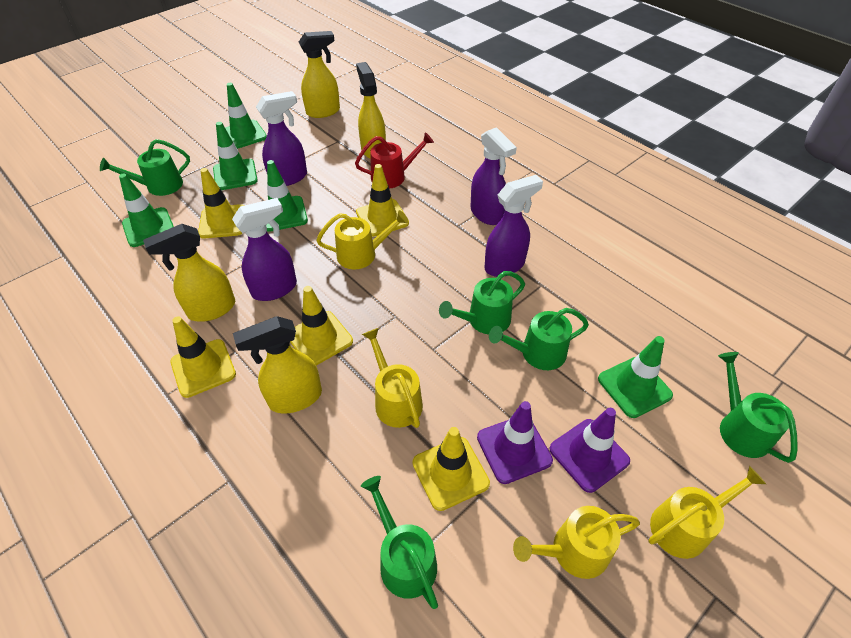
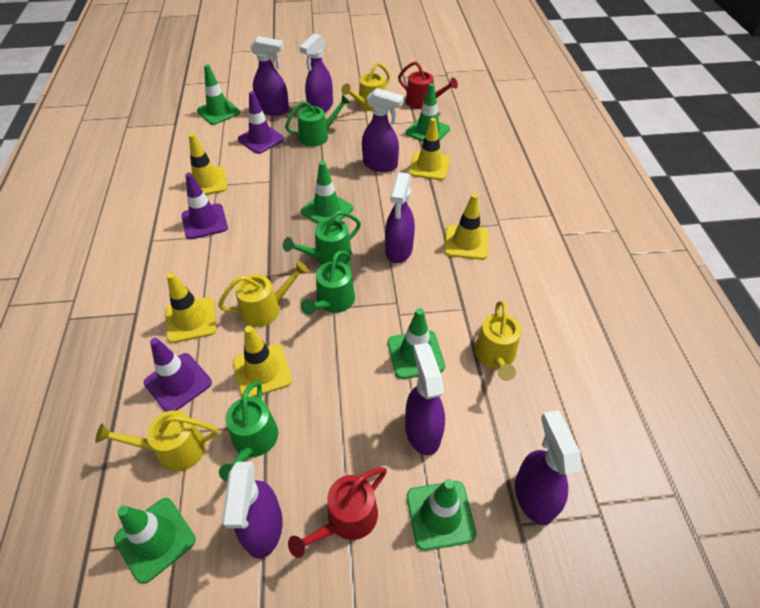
green traffic cone: 5 -> 6
green watering can: 5 -> 4
purple spray bottle: 4 -> 7
purple traffic cone: 2 -> 3
red watering can: 1 -> 2
yellow spray bottle: 4 -> 0

